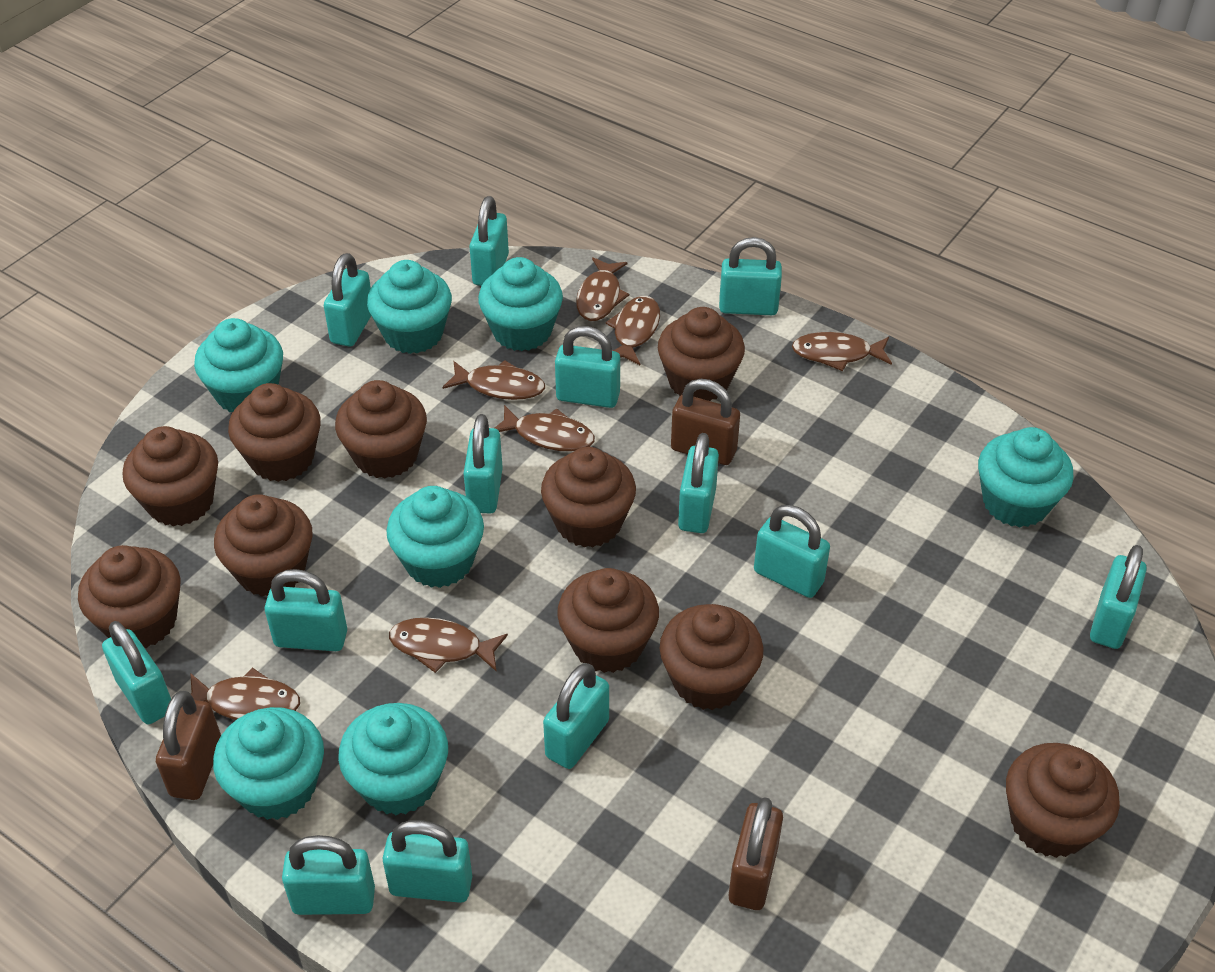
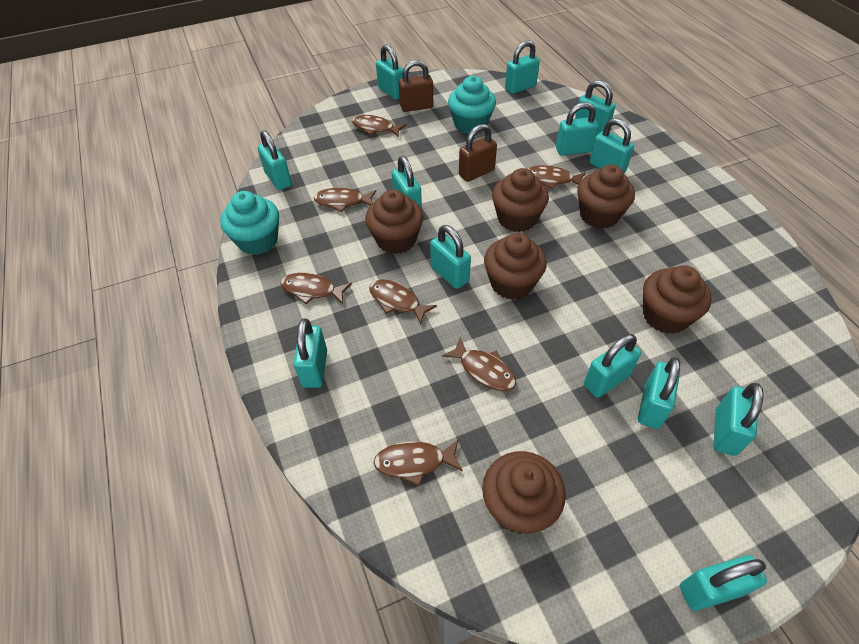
brown cupcake: 10 -> 6
brown padlock: 3 -> 2
turquoise cupcake: 7 -> 2

